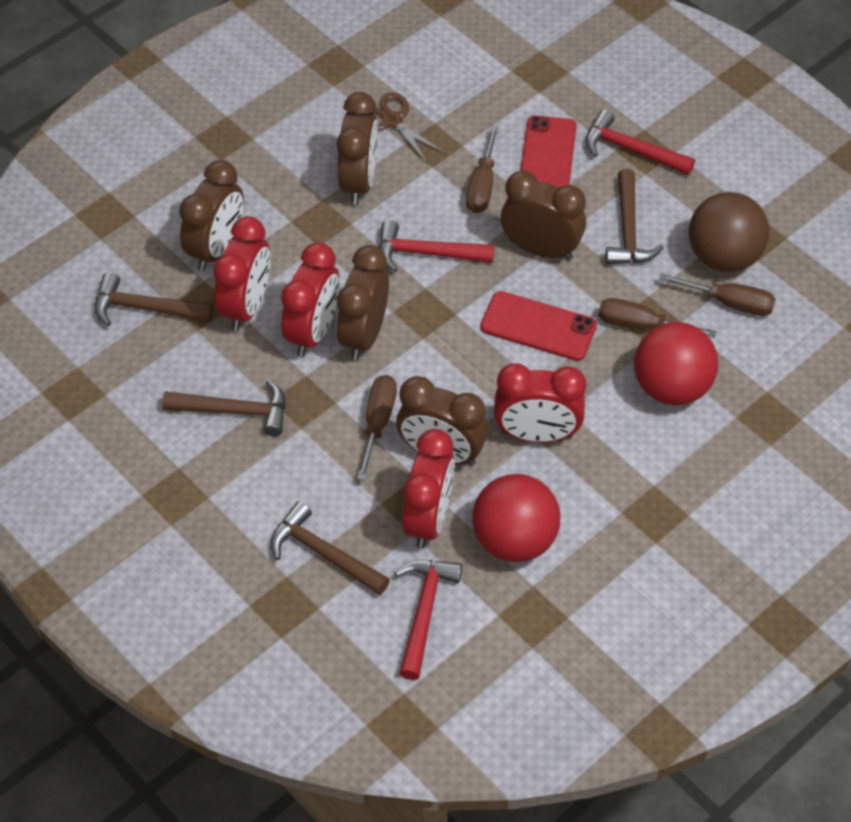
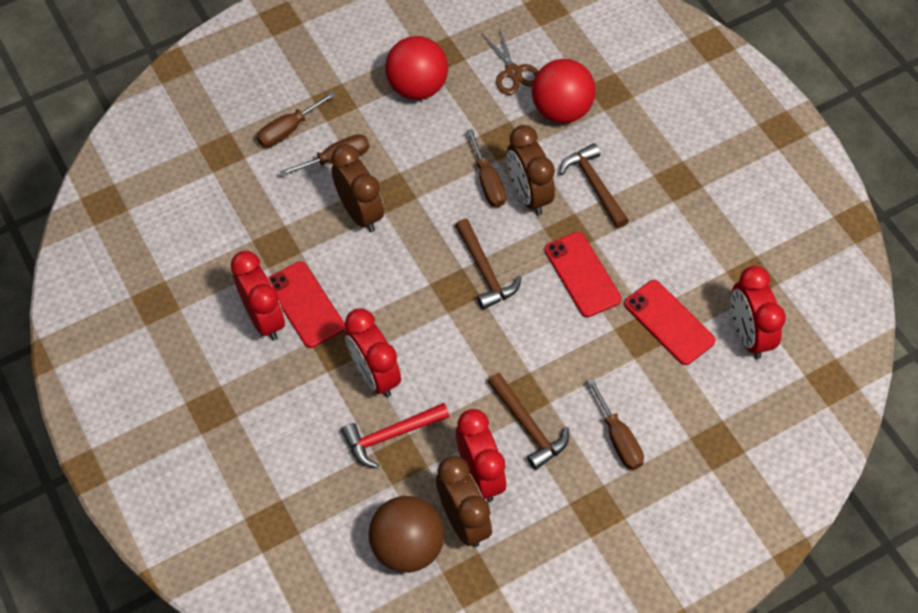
brown clock: 5 -> 3
brown hammer: 4 -> 3
red hammer: 3 -> 1
red phone: 2 -> 3

